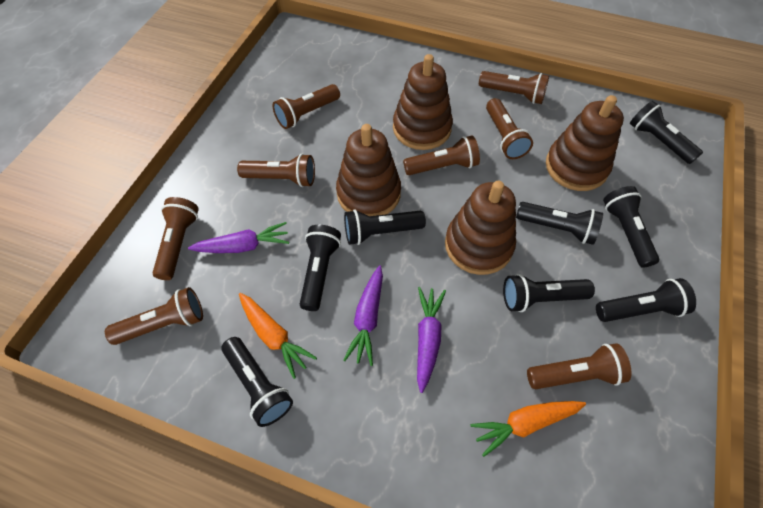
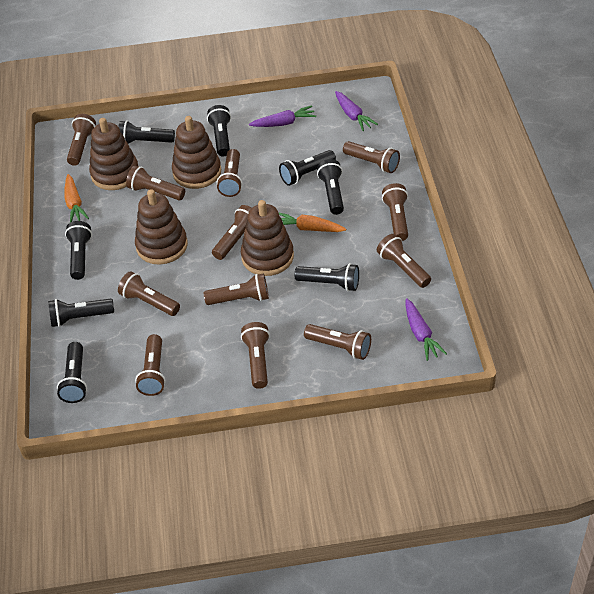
brown flashlight: 8 -> 12

